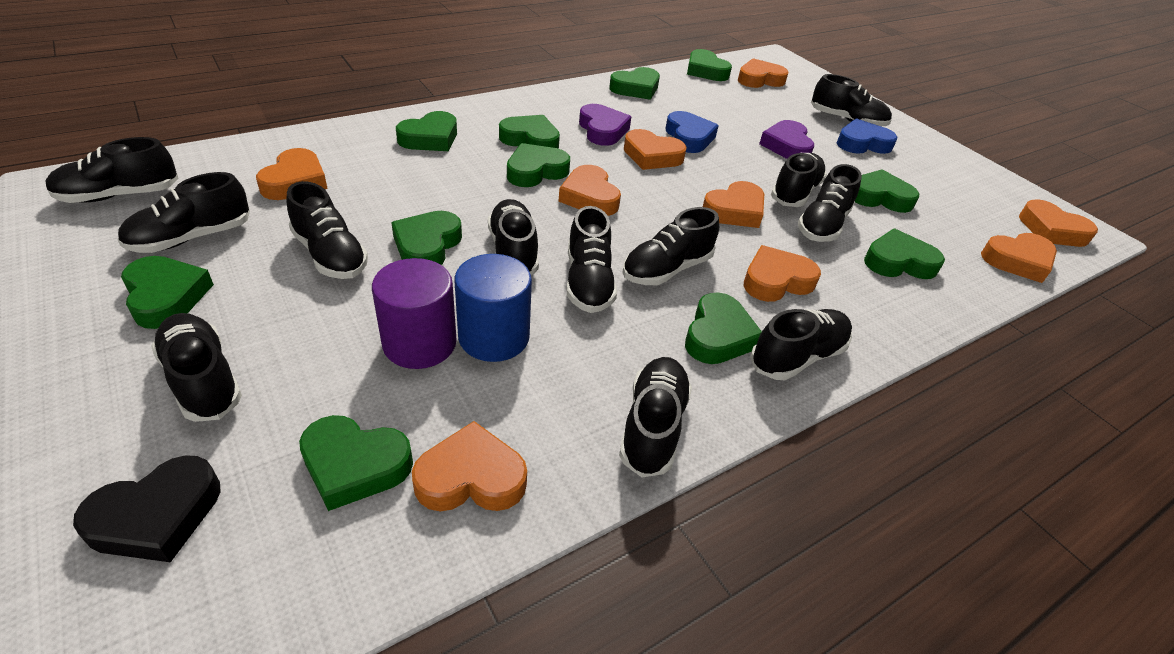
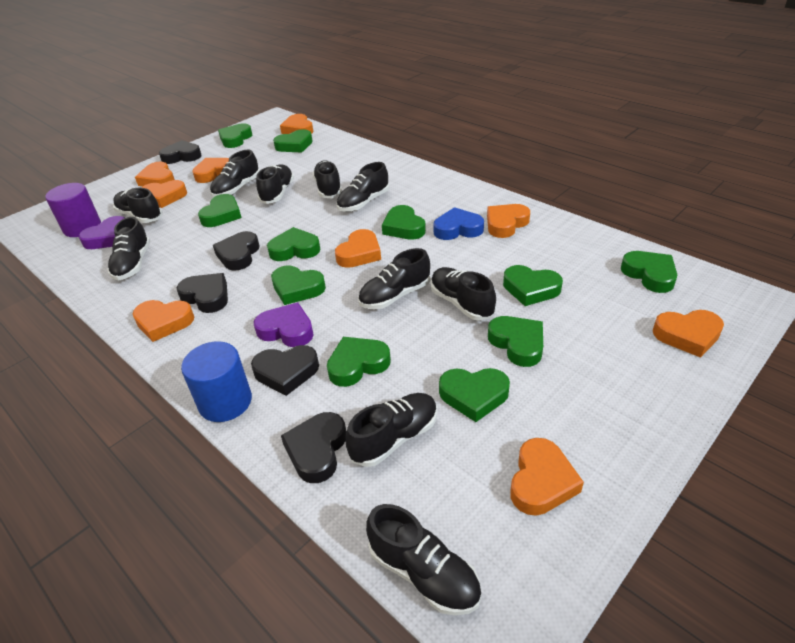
black heart: 1 -> 5
black shoe: 12 -> 10
blue heart: 2 -> 1

